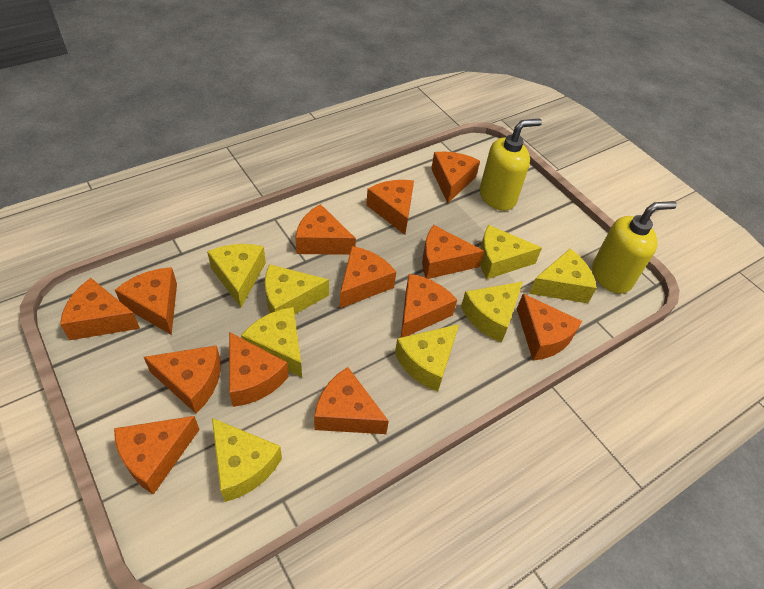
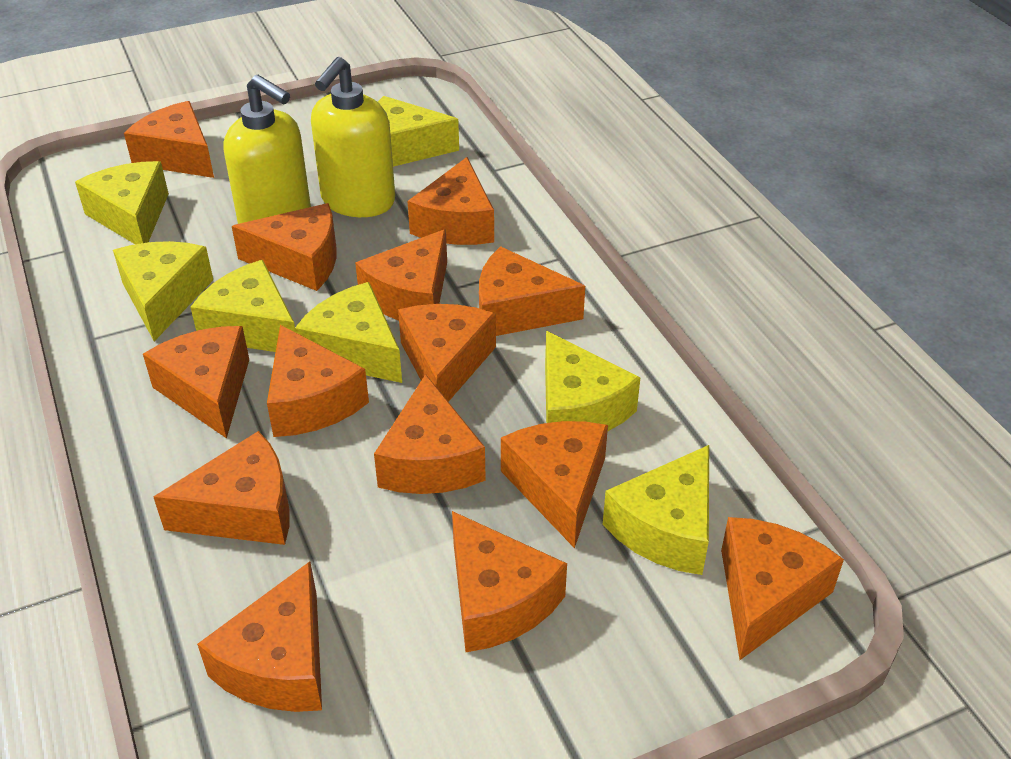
orange cheese: 13 -> 14
yellow cheese: 8 -> 7

